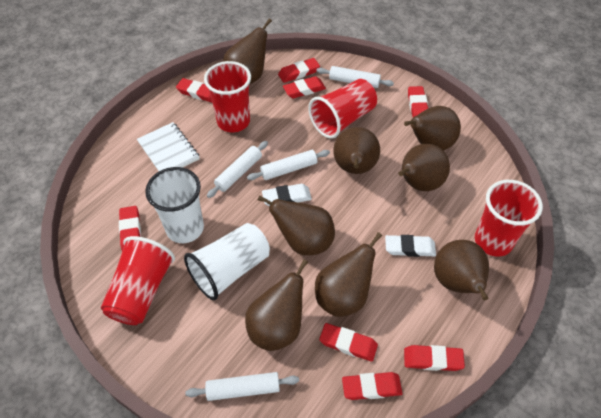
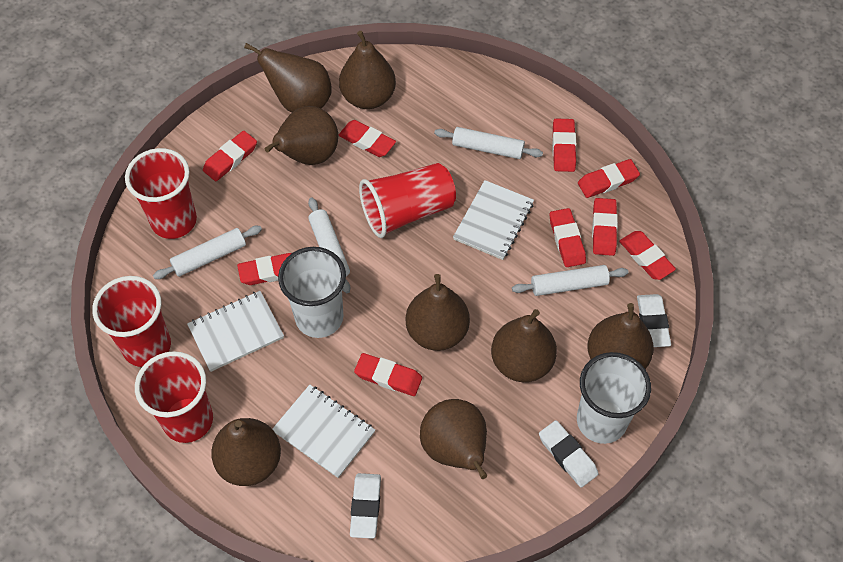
red eraser: 8 -> 9
white eraser: 2 -> 3
white notebook: 1 -> 3

